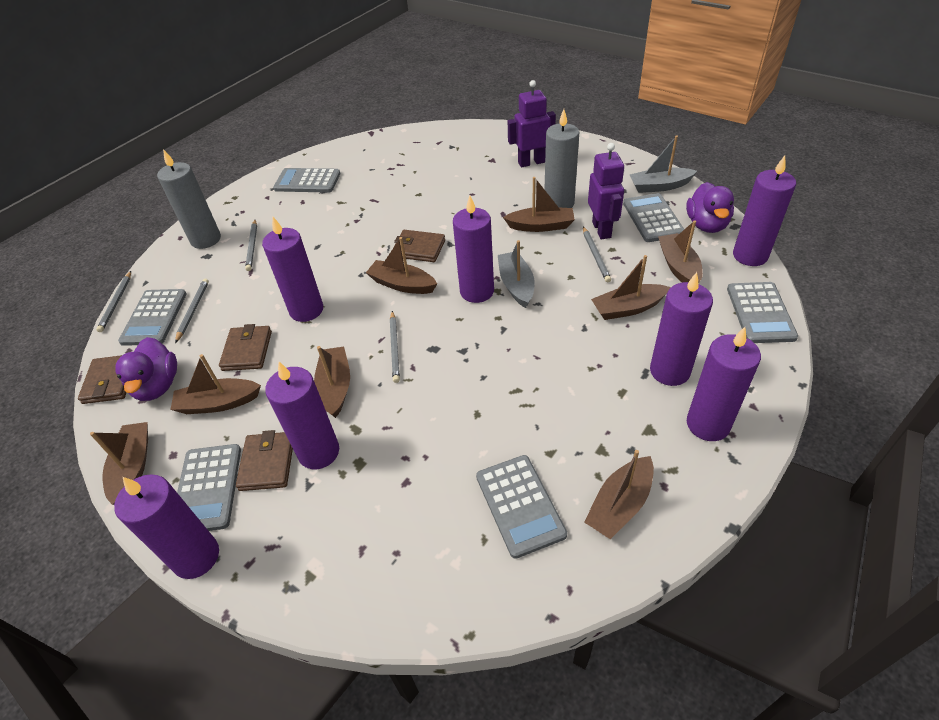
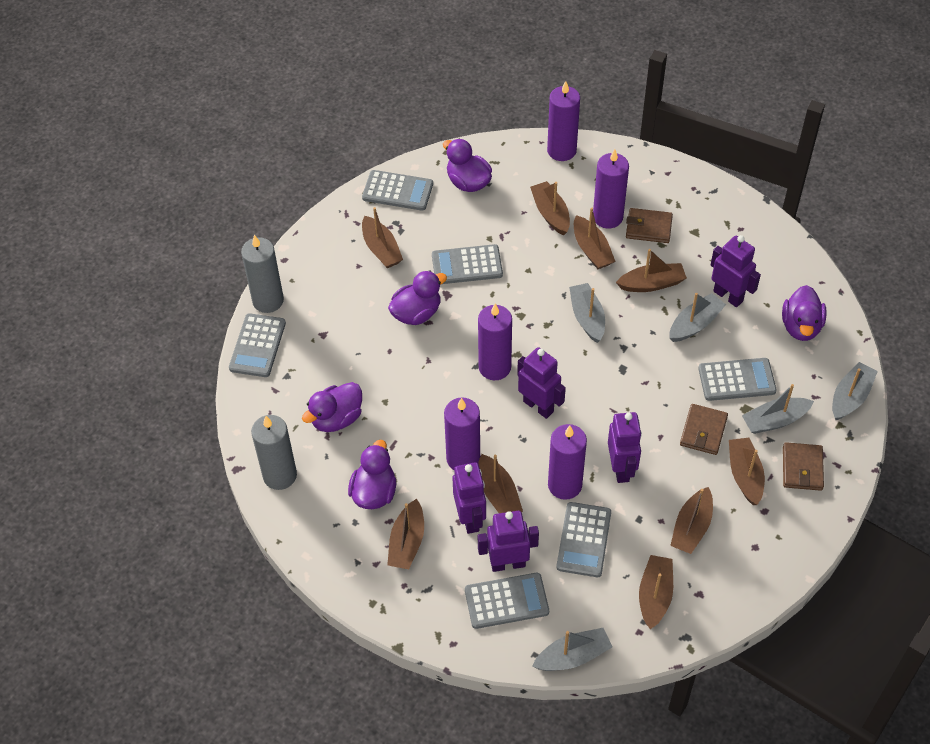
brown boat: 8 -> 9
brown wallet: 4 -> 3
grey boat: 2 -> 5
grey pencil: 5 -> 0
purple candle: 7 -> 5
purple duck: 2 -> 5
purple robot: 2 -> 5

